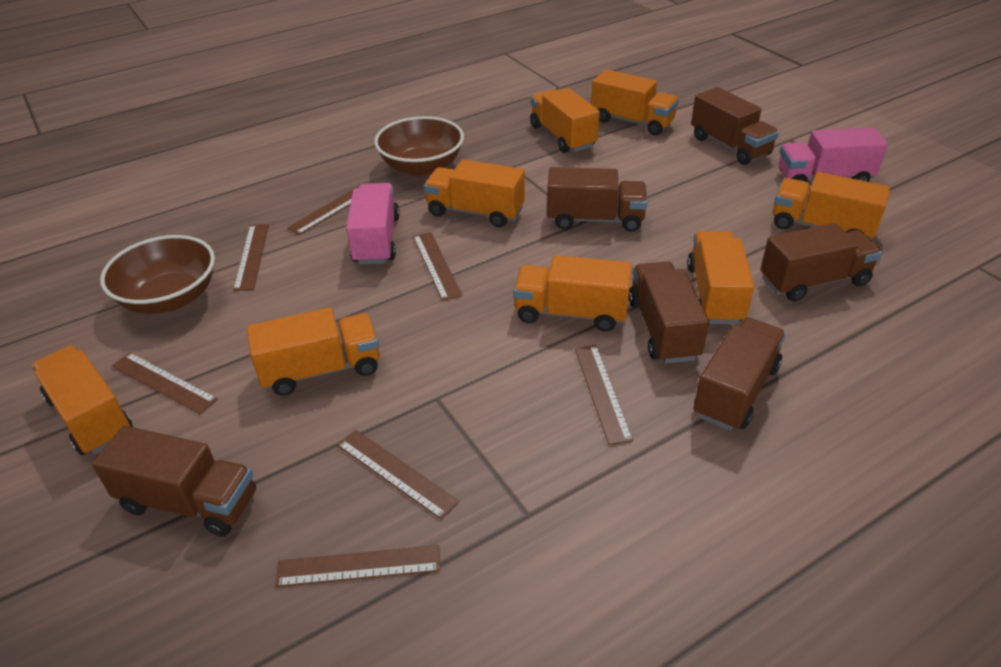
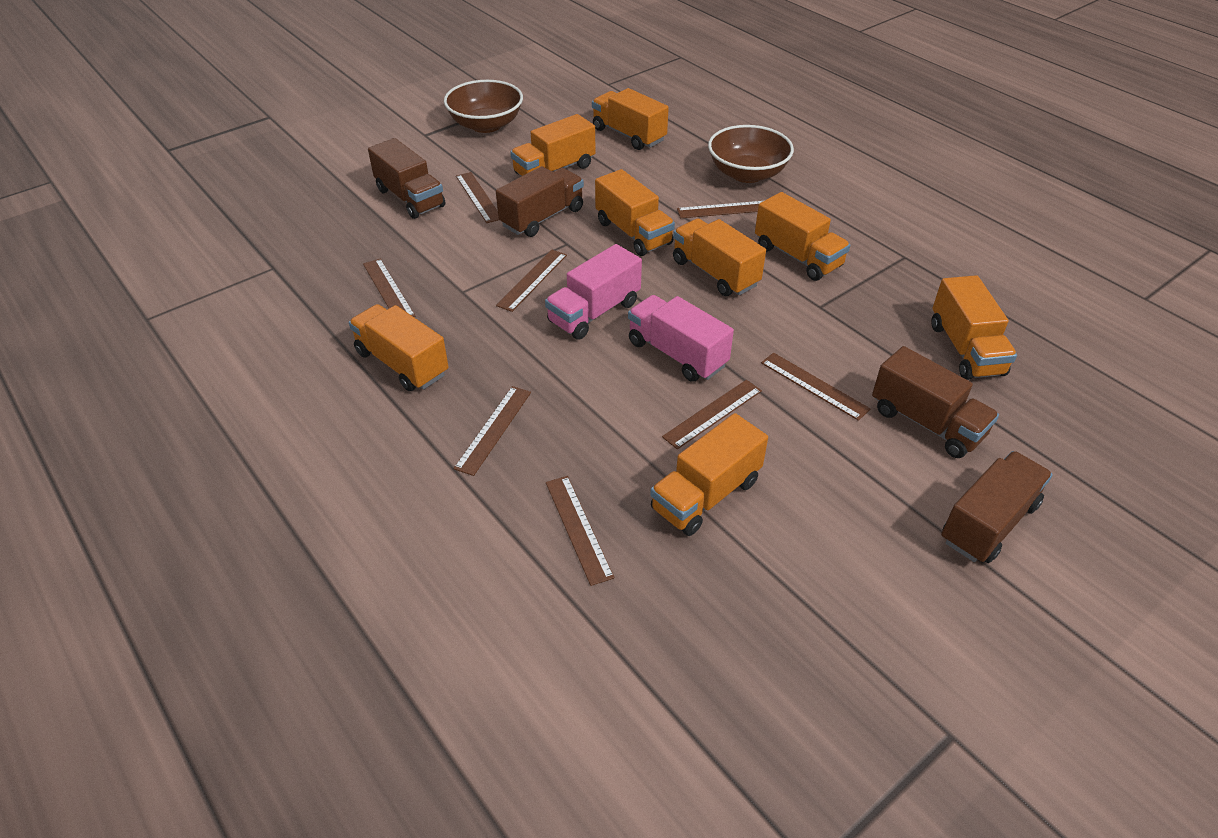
brown ruler: 7 -> 8
brown truck: 6 -> 4

